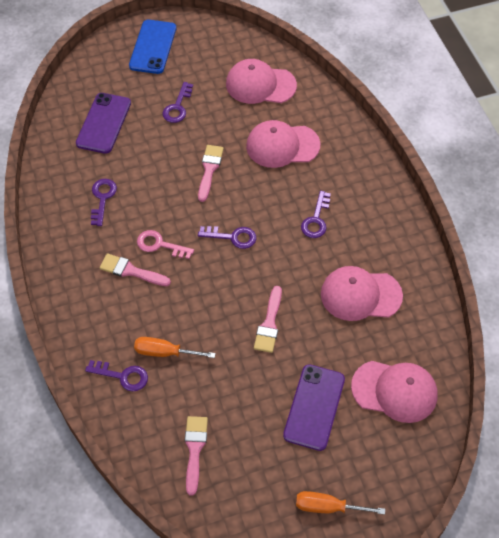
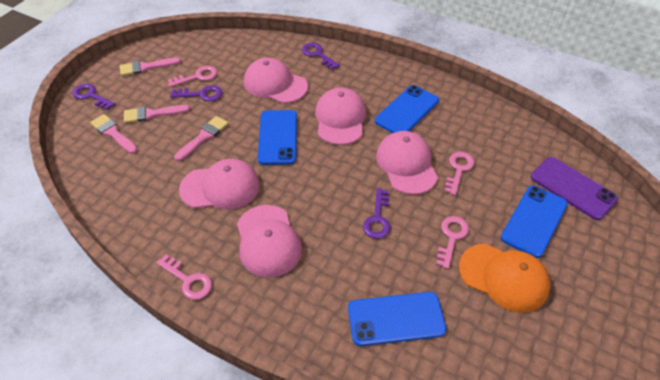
blue phone: 1 -> 4
orange cap: 0 -> 1
orange screwdriver: 2 -> 0
pink cap: 4 -> 5
pink key: 1 -> 4
purple key: 5 -> 4
purple phone: 2 -> 1

